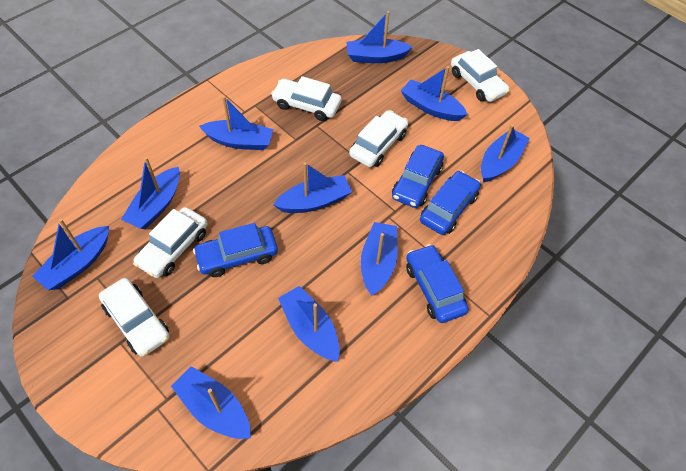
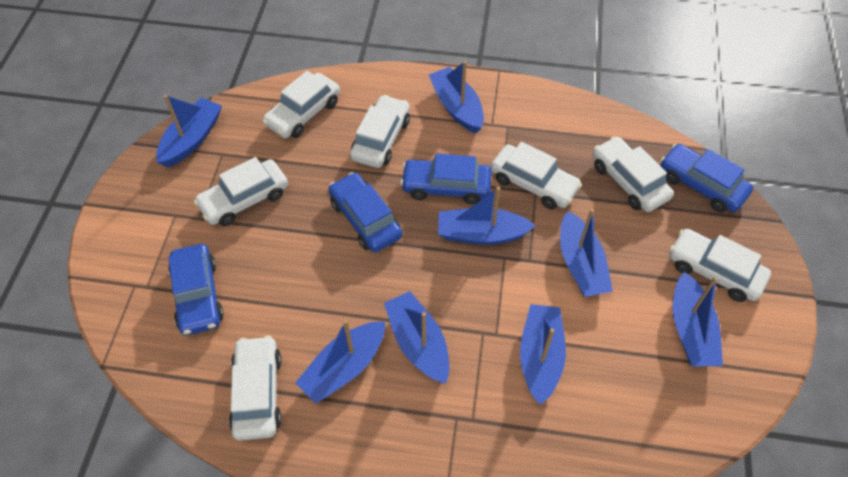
blue boat: 10 -> 8
white car: 5 -> 7

